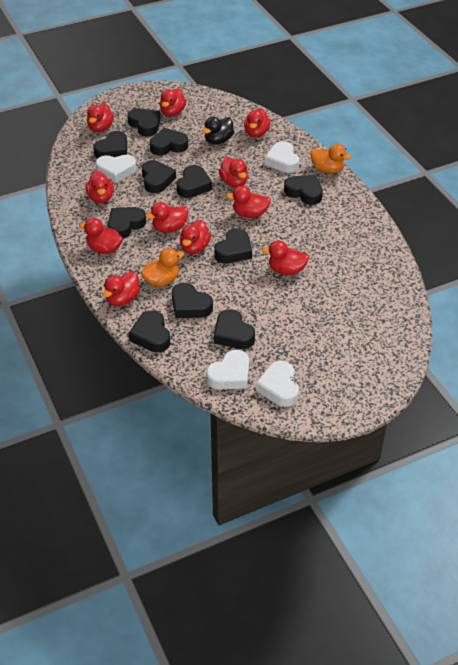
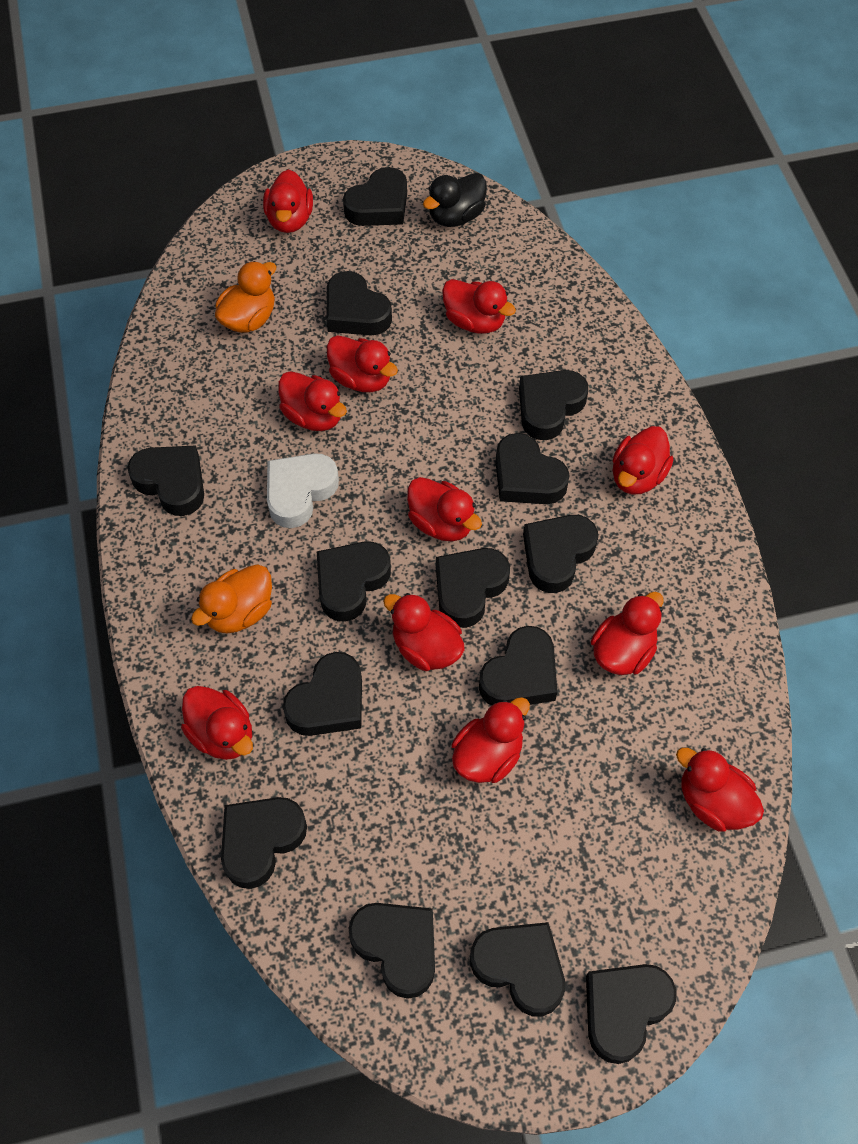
black heart: 11 -> 14
white heart: 4 -> 1

